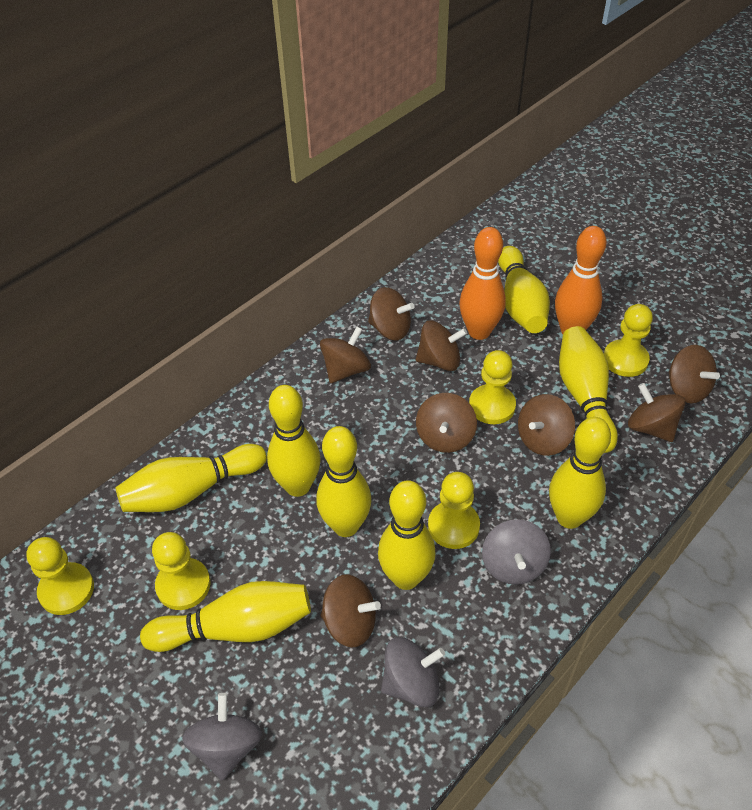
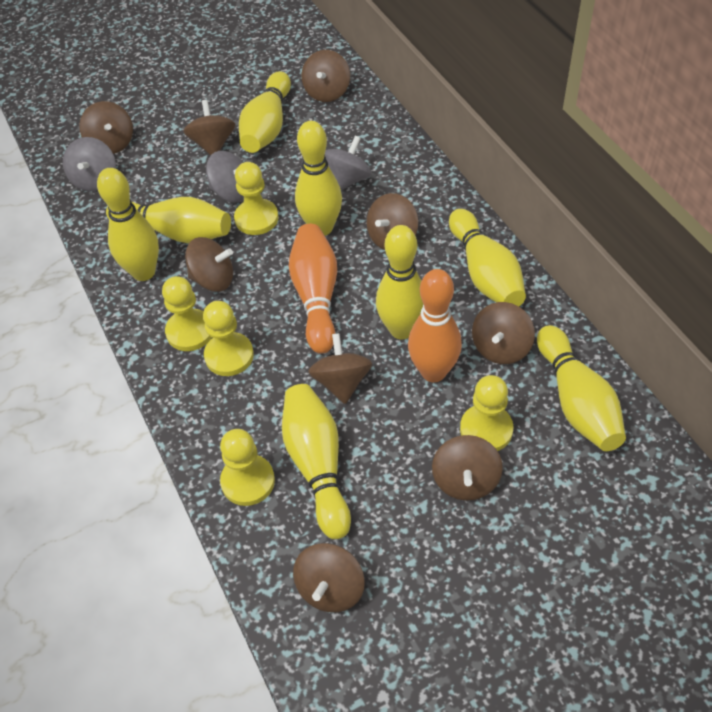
brown spinning top: 8 -> 9

